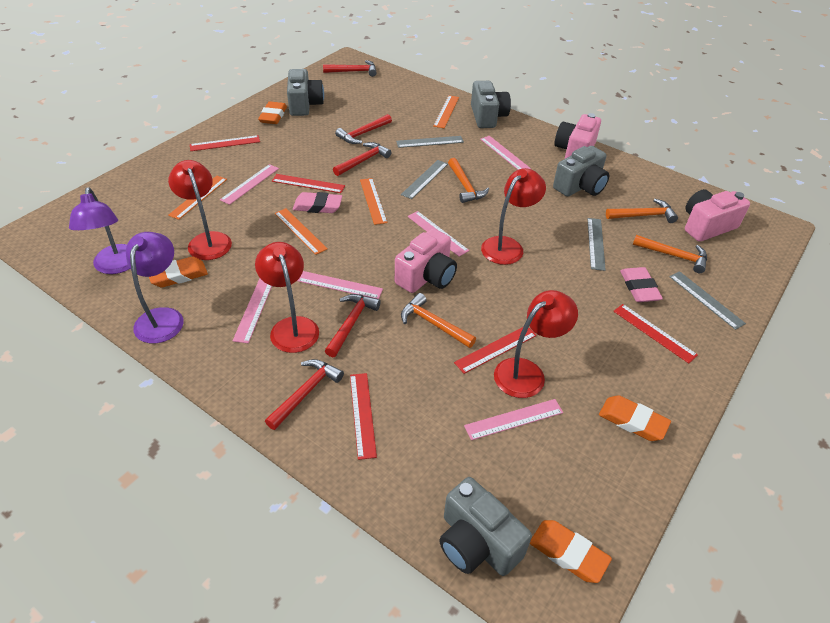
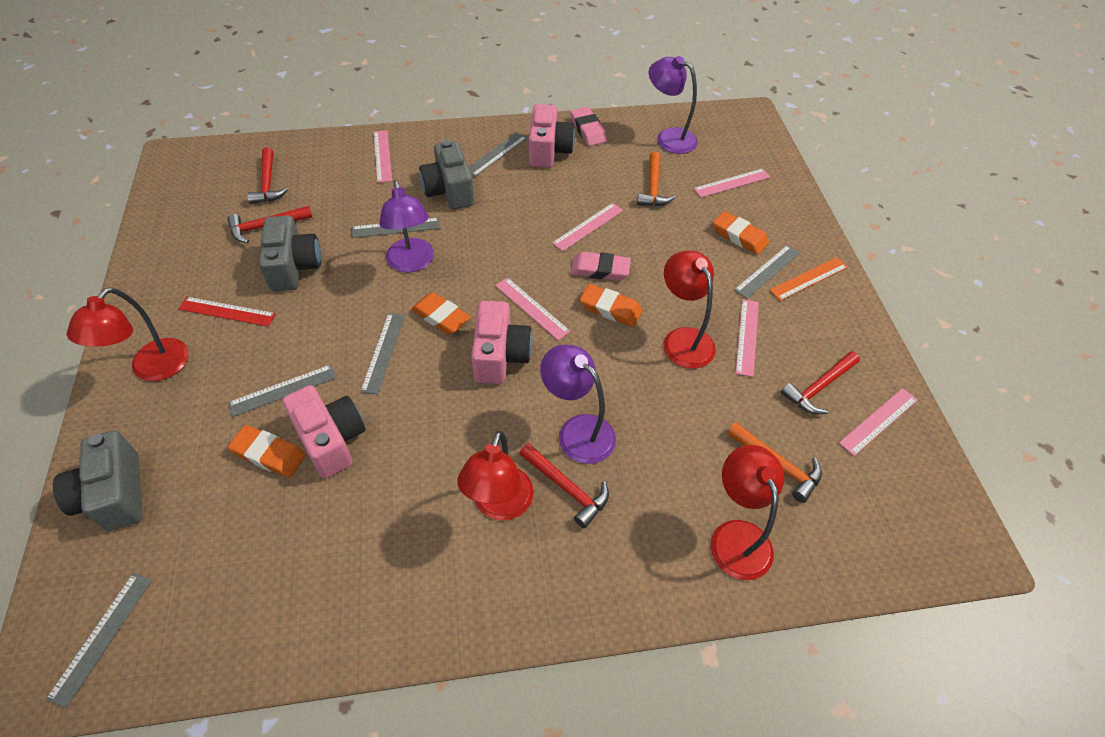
grey camera: 4 -> 3
grey ruler: 4 -> 6
orange hammer: 4 -> 2
orange ruler: 4 -> 1
purple lamp: 2 -> 3
red hammer: 5 -> 4
red ruler: 5 -> 1

